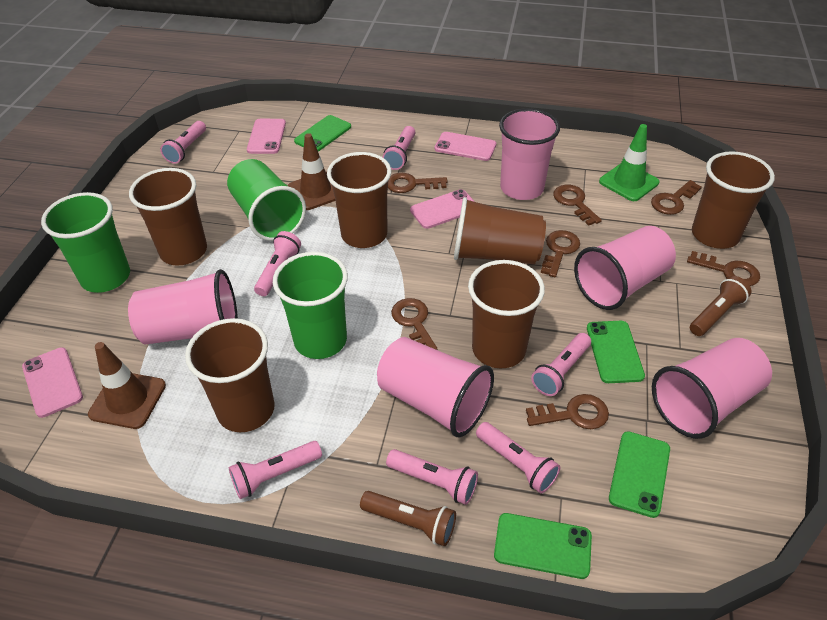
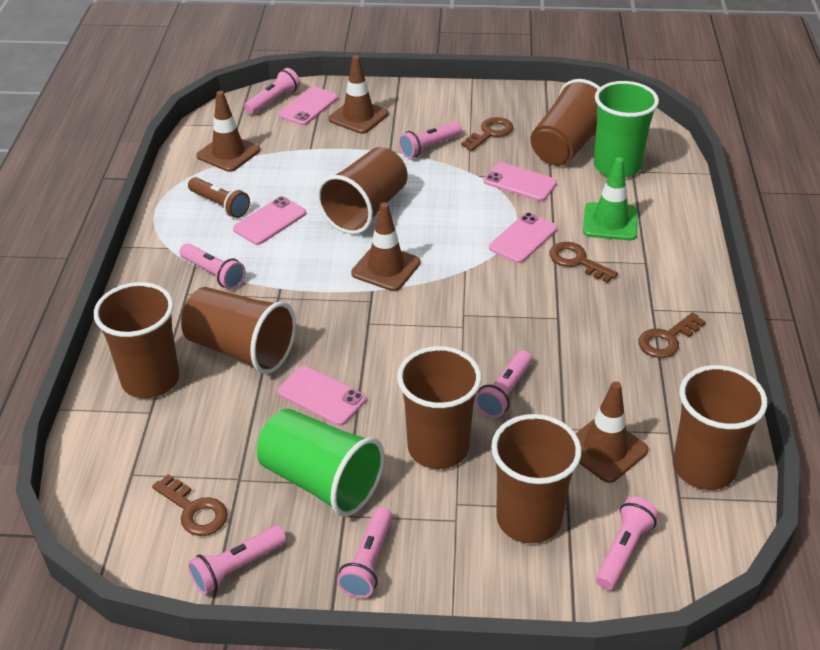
brown cup: 6 -> 7
brown flashlight: 2 -> 1
brown key: 7 -> 4
brown traffic cone: 2 -> 4
green cup: 3 -> 2
green phone: 4 -> 0
pink cup: 5 -> 0
pink phone: 4 -> 5

